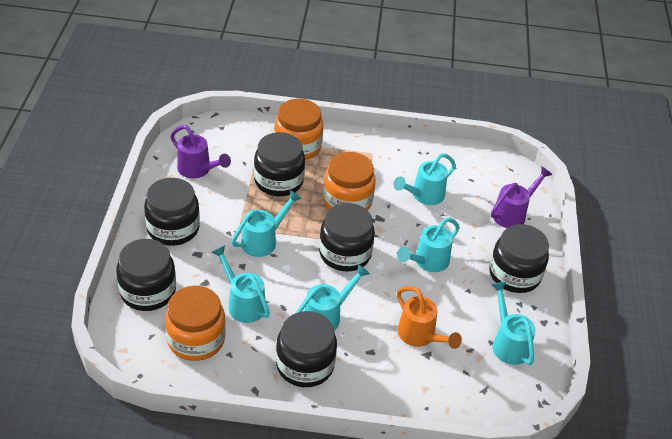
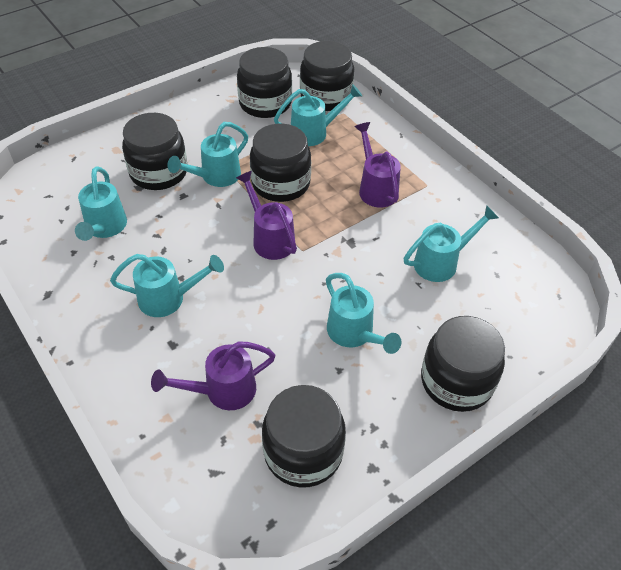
orange jar: 3 -> 0
orange watering can: 1 -> 0
purple watering can: 2 -> 3

